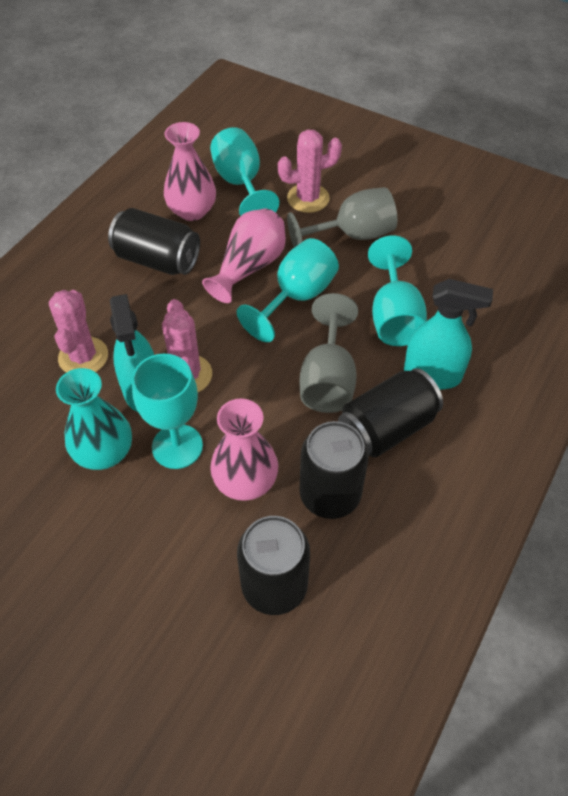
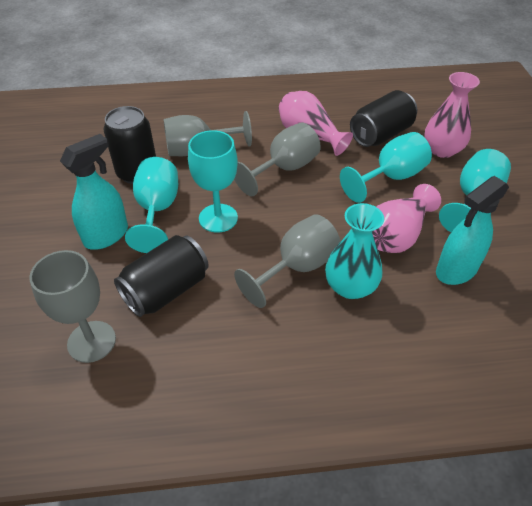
black can: 4 -> 3
grey goblet: 2 -> 4
pink cactus: 3 -> 0

